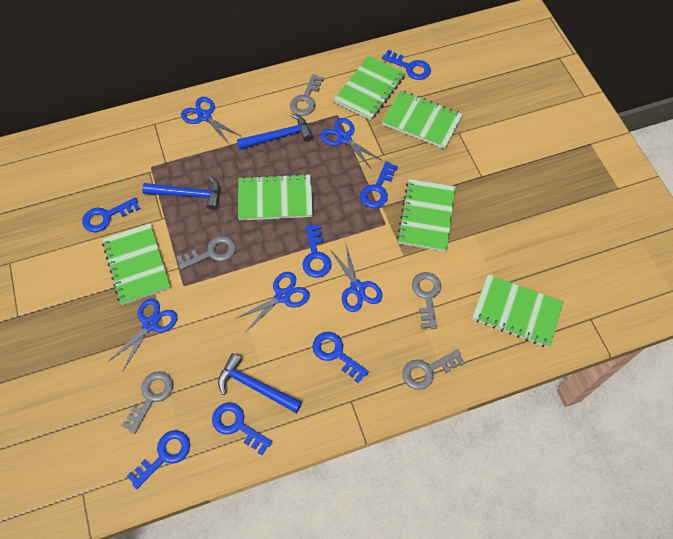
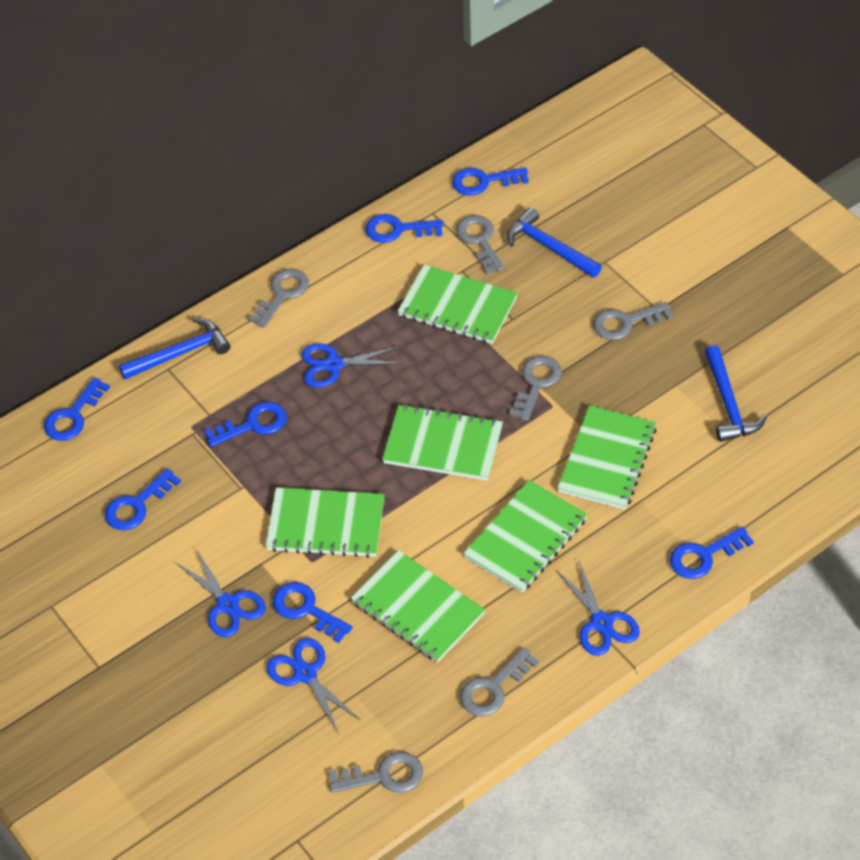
blue scissors: 5 -> 4
grey key: 5 -> 6

